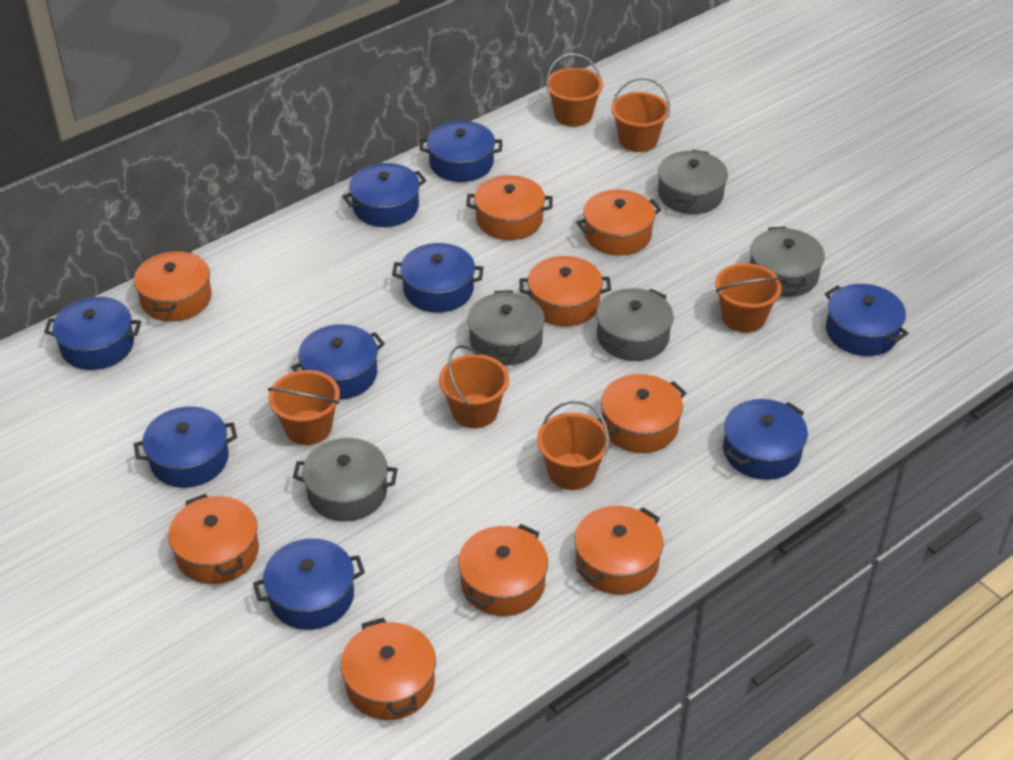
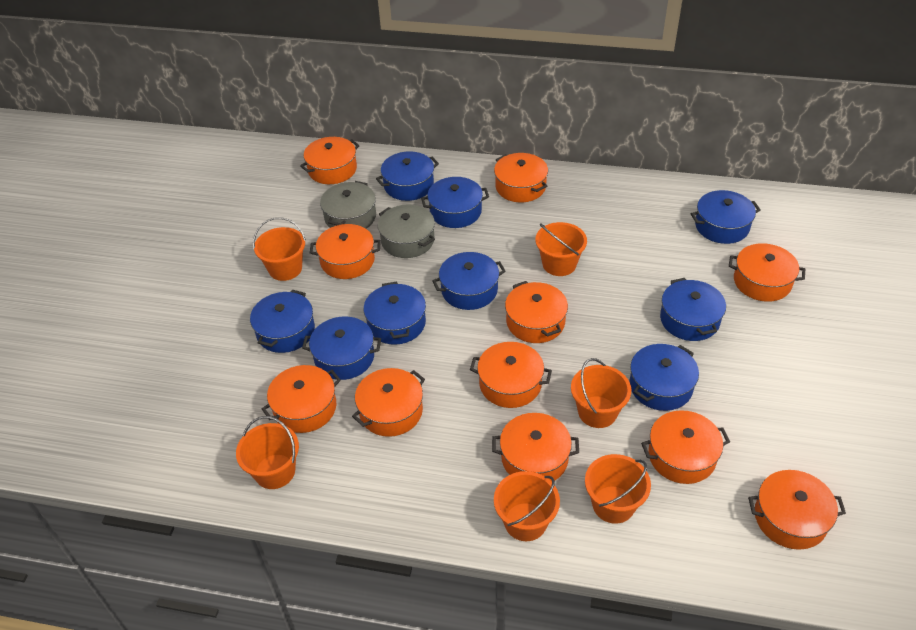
grey pot: 5 -> 2
orange pot: 9 -> 11

